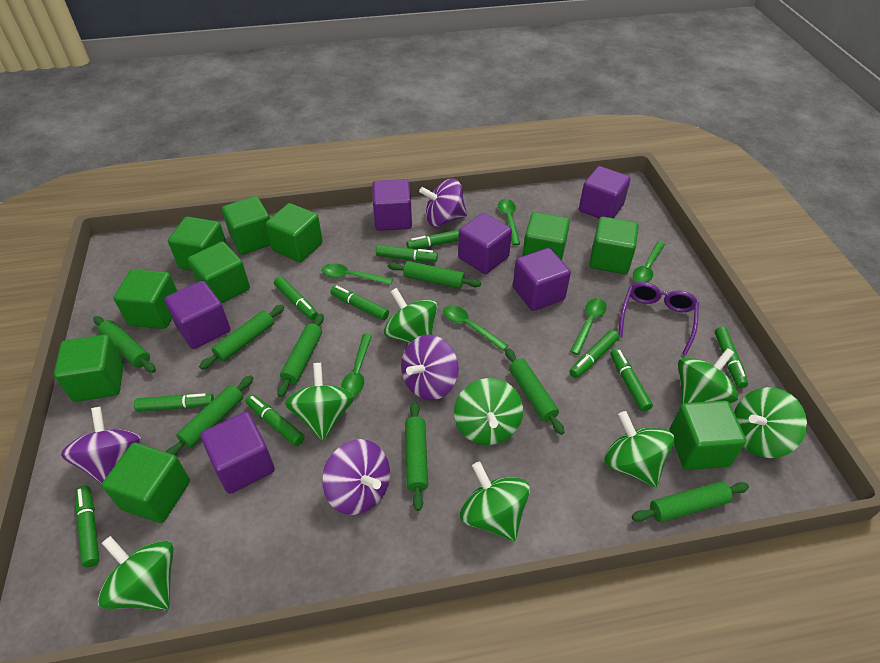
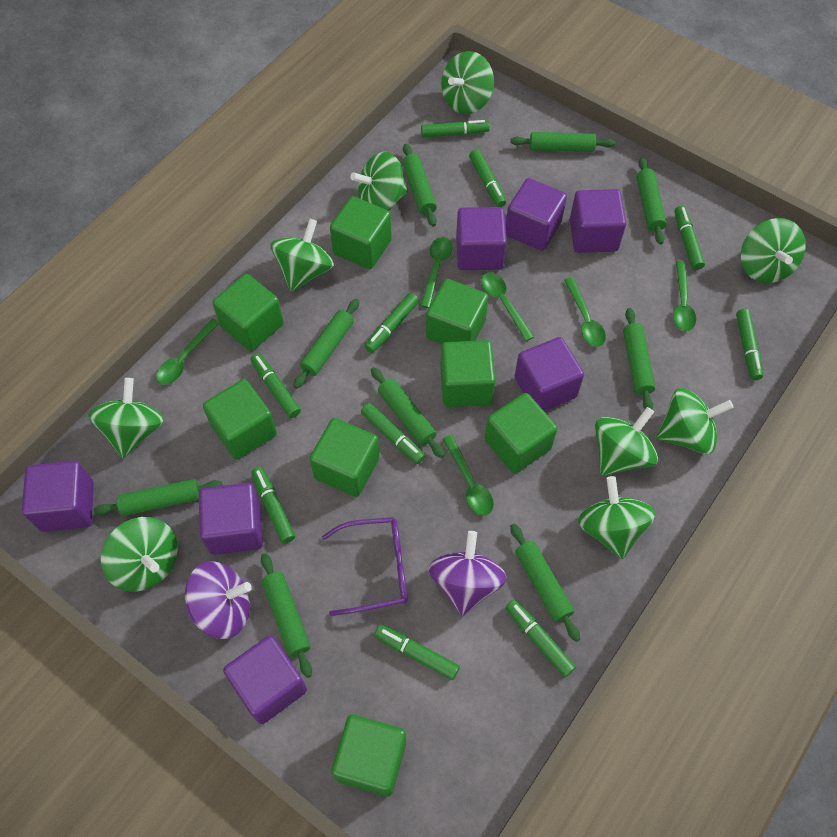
green cube: 10 -> 8
green rolling pin: 8 -> 9
green spinning top: 8 -> 9
purple cube: 6 -> 7
purple spinning top: 4 -> 2

